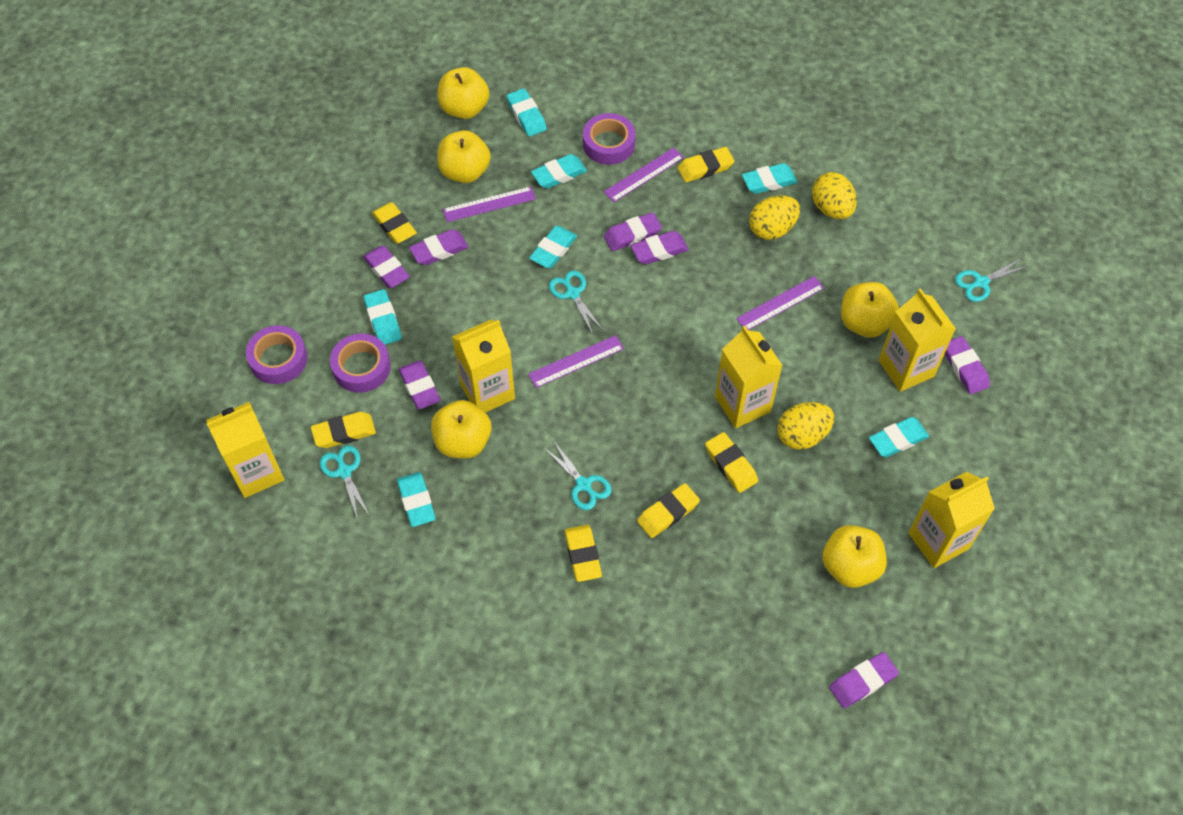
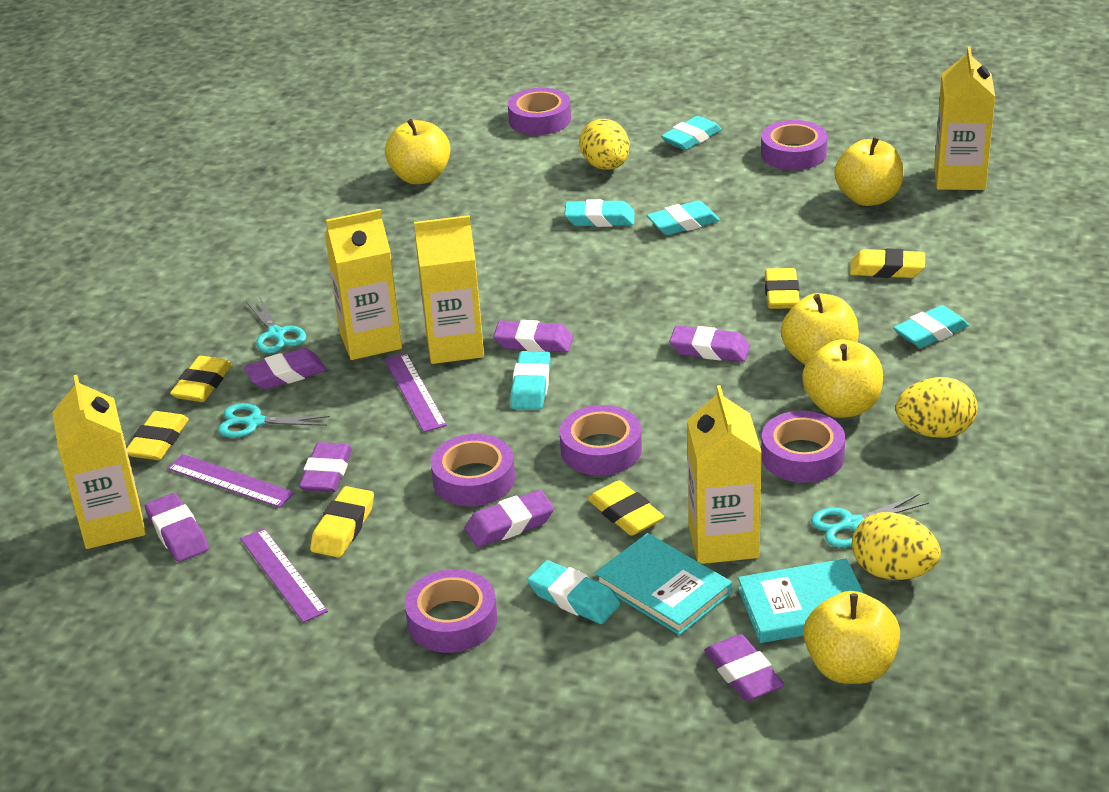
purple ruler: 4 -> 3
purple tape: 3 -> 6
turquoise book: 0 -> 2
turquoise eraser: 7 -> 6
turquoise scissors: 4 -> 3

